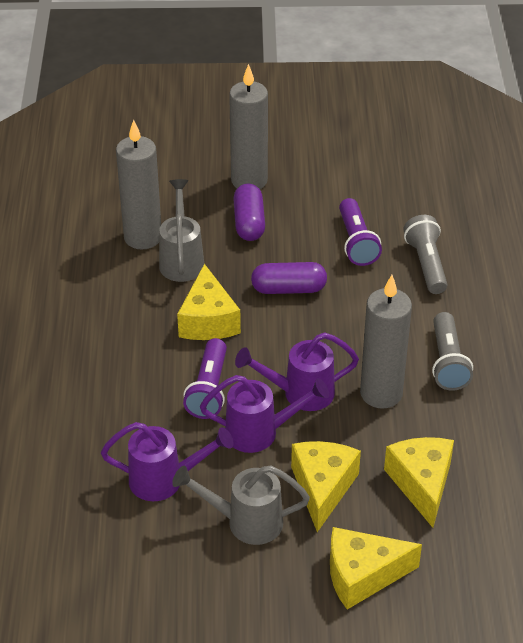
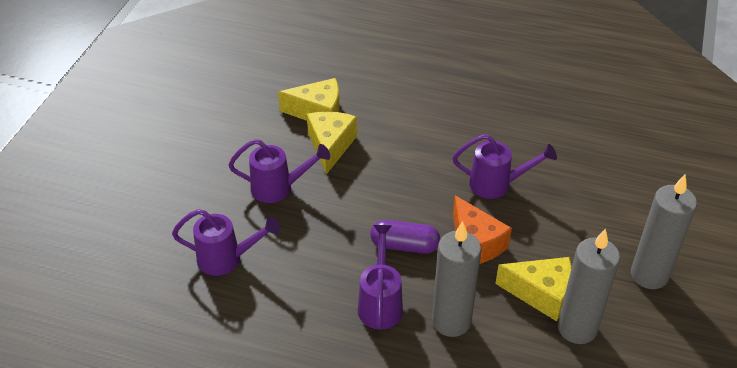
grey flashlight: 2 -> 0
grey watering can: 2 -> 0
orange cheese: 0 -> 1
purple capsule: 2 -> 1
purple flashlight: 2 -> 0
purple watering can: 3 -> 4
yellow cheese: 4 -> 3

